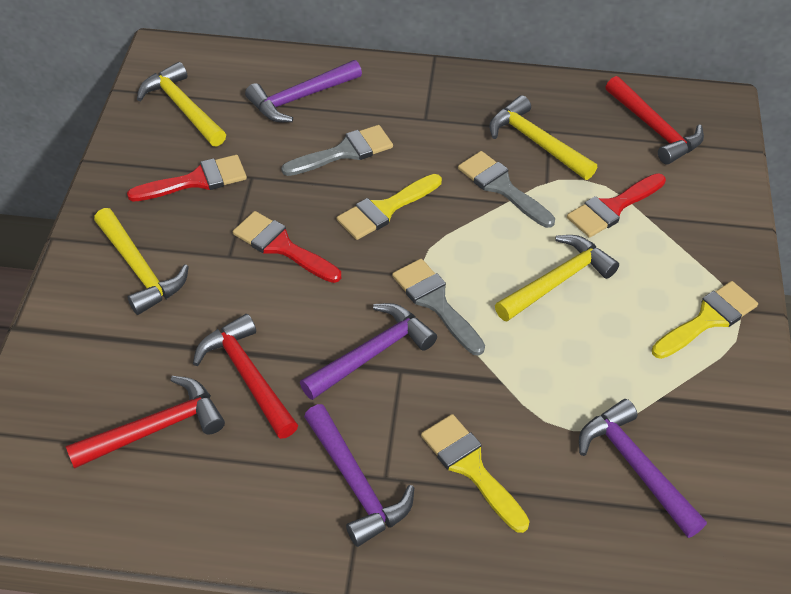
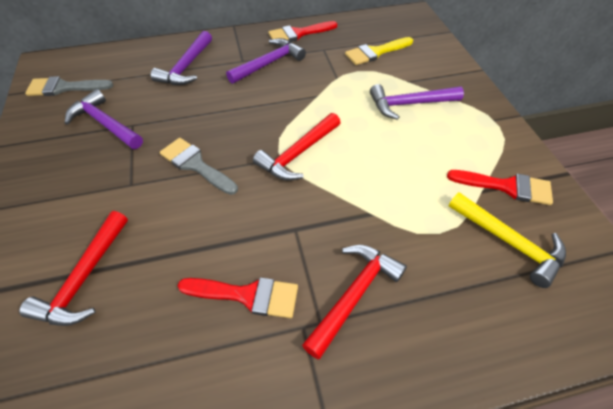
grey brush: 3 -> 2
yellow brush: 3 -> 1
yellow hammer: 4 -> 1

